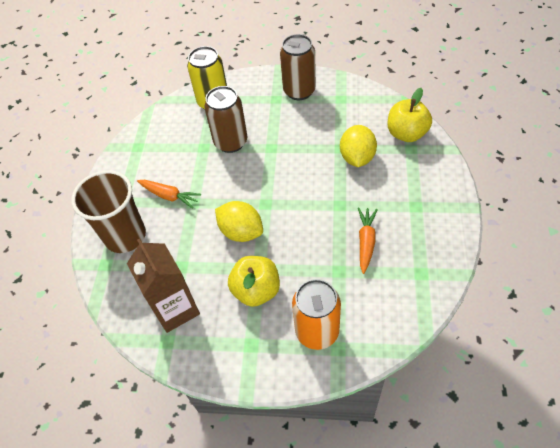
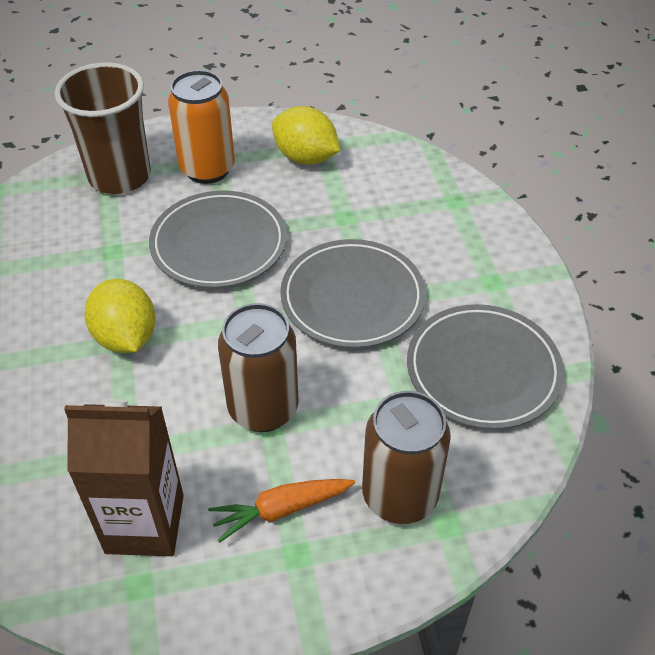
grey plate: 0 -> 3
orange carrot: 2 -> 1
yellow apple: 2 -> 0
yellow can: 1 -> 0

